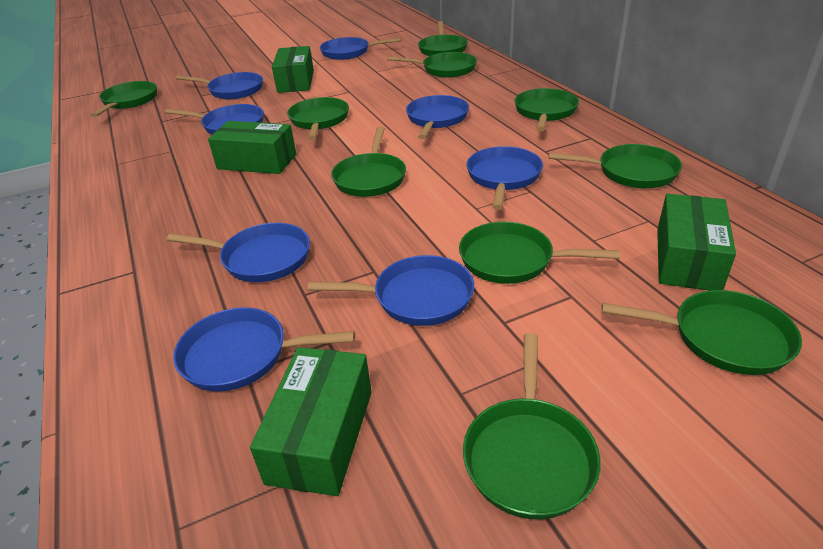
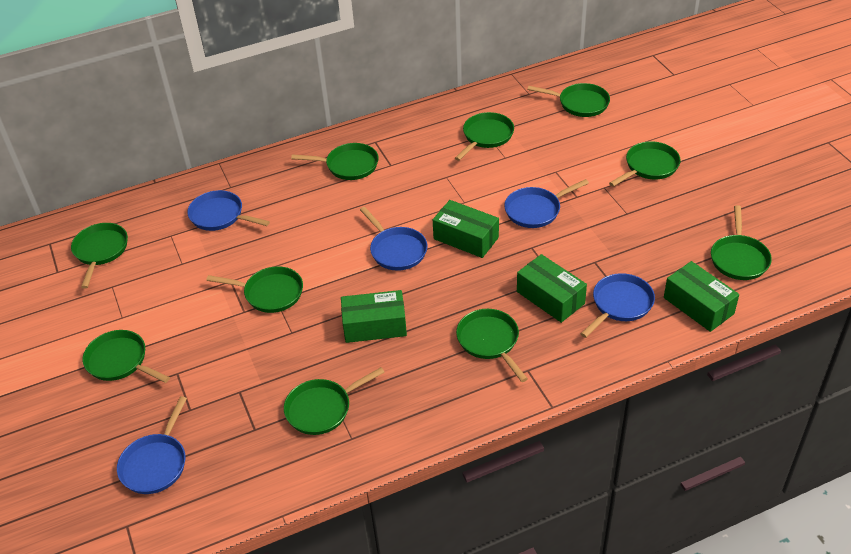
blue pan: 8 -> 5

